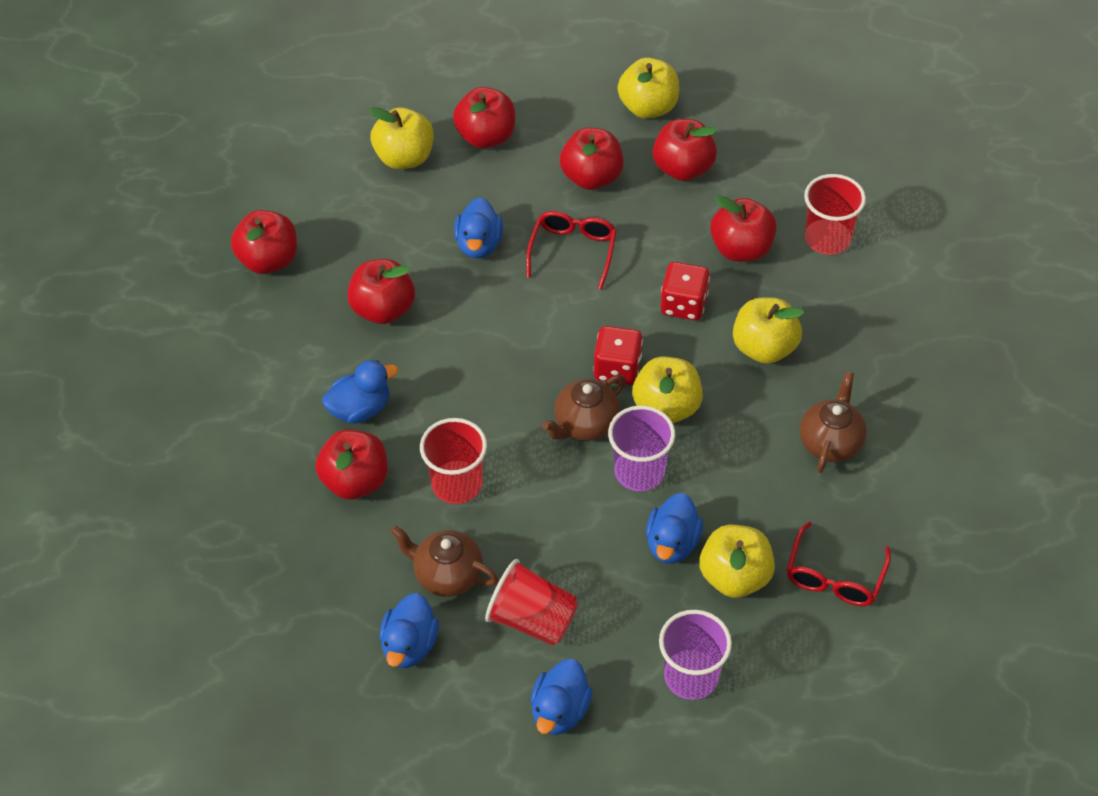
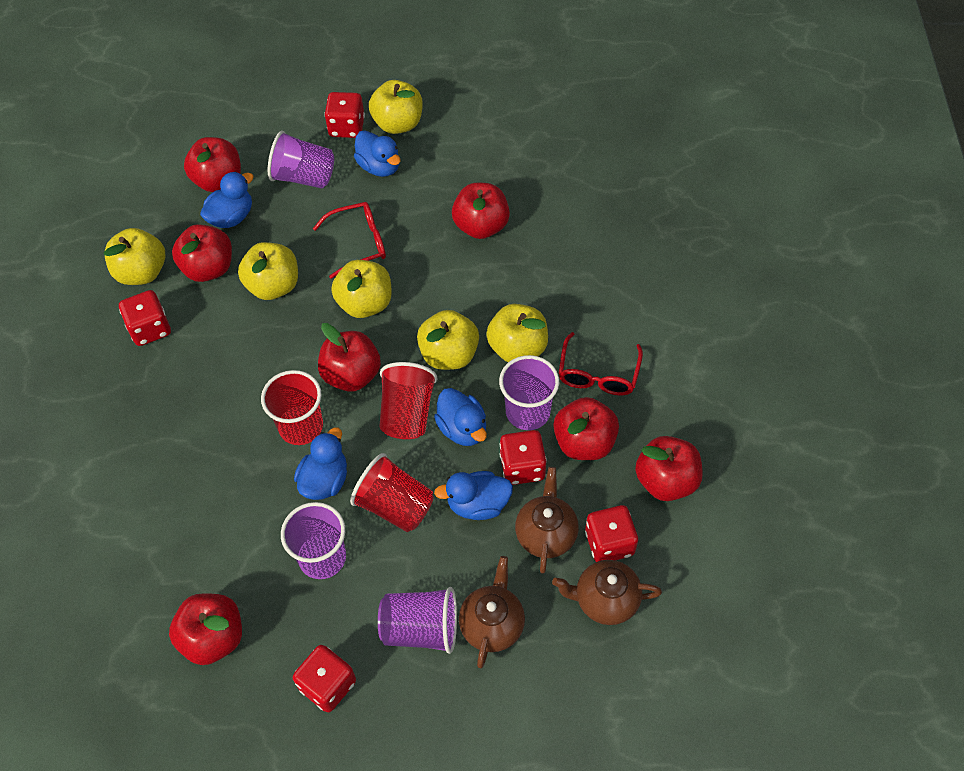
purple cup: 2 -> 4
red dice: 2 -> 5
yellow apple: 5 -> 6

